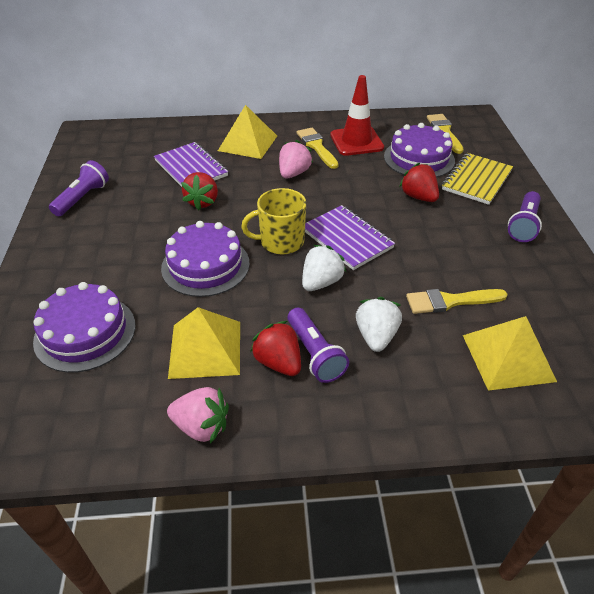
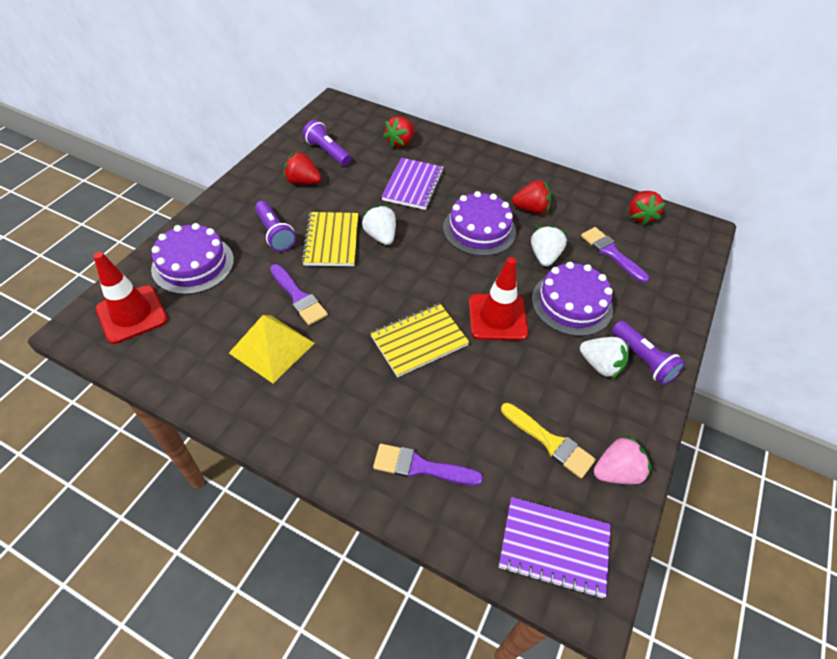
pink strawberry: 2 -> 1
purple brush: 0 -> 3
red strawberry: 3 -> 4
red traffic cone: 1 -> 2
white strawberry: 2 -> 3
yellow brush: 3 -> 1
yellow mug: 1 -> 0
yellow notebook: 1 -> 2
yellow pyramid: 3 -> 1

